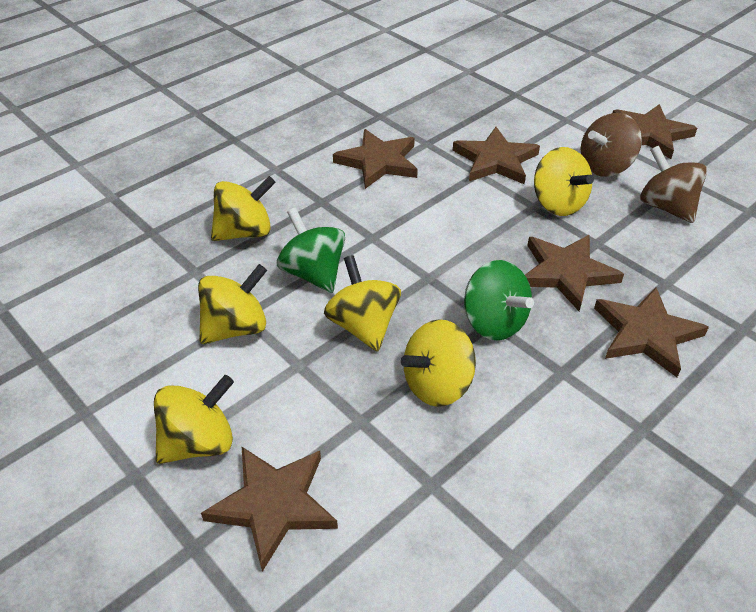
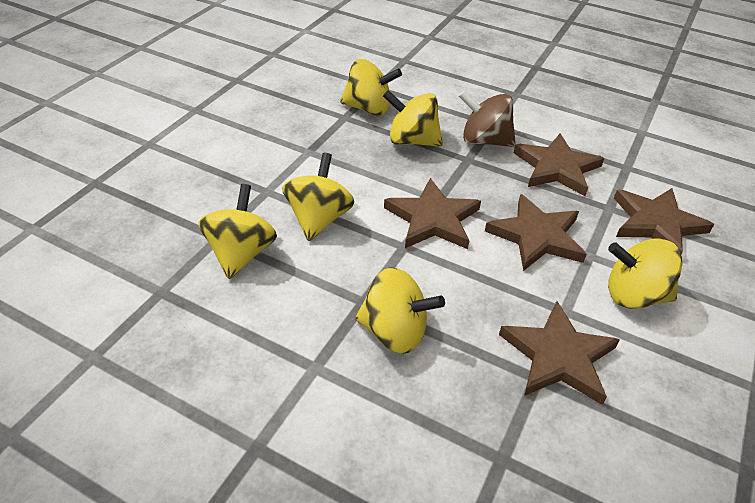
brown spinning top: 2 -> 1
brown star: 6 -> 5
green spinning top: 2 -> 0

